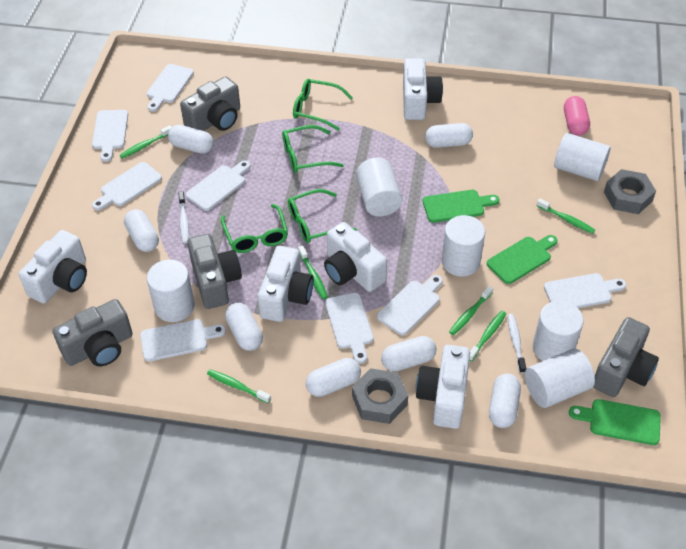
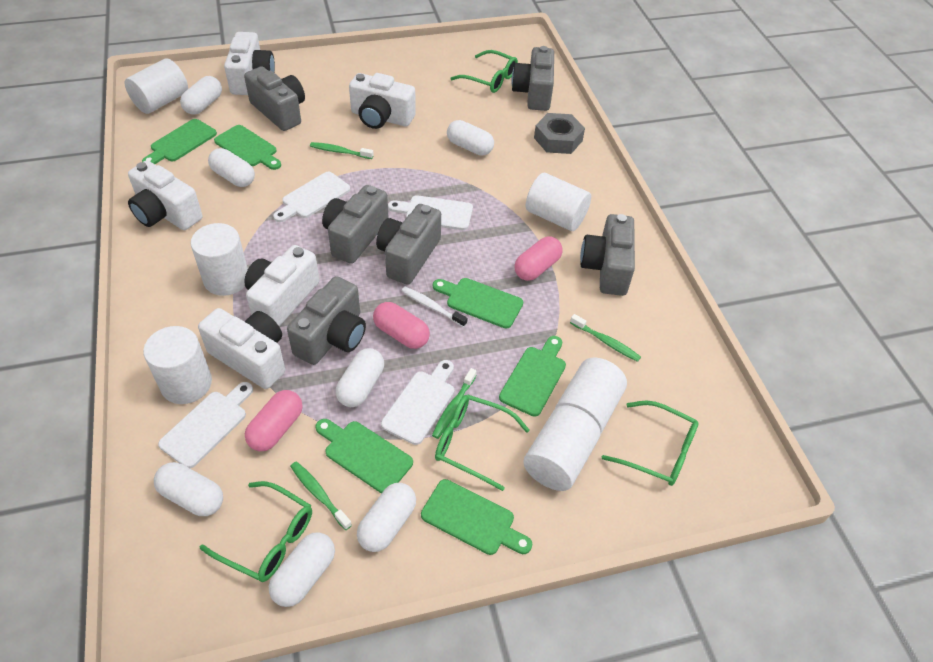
green cutting board: 3 -> 6
green toothbrush: 6 -> 4
grey camera: 4 -> 6
grey nut: 2 -> 1
pink capsule: 1 -> 3
white cutting board: 8 -> 4
white toothbrush: 2 -> 1

